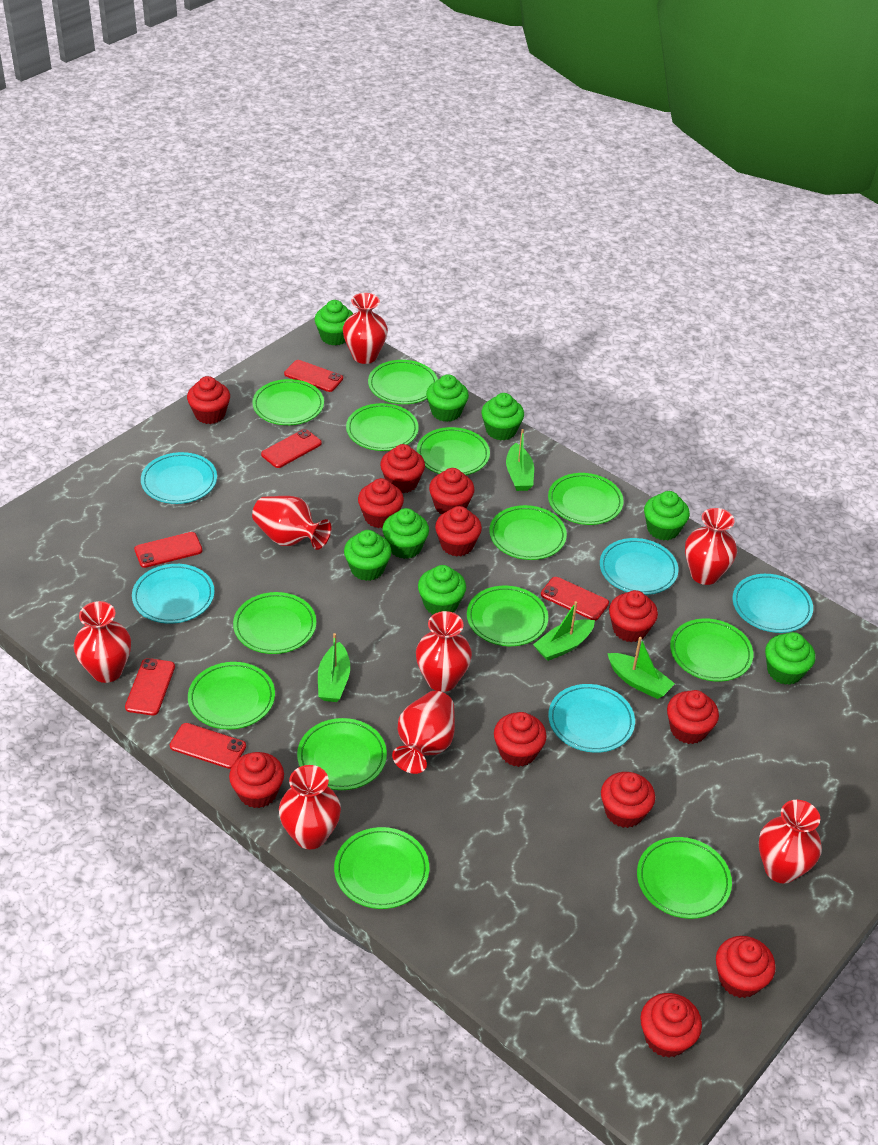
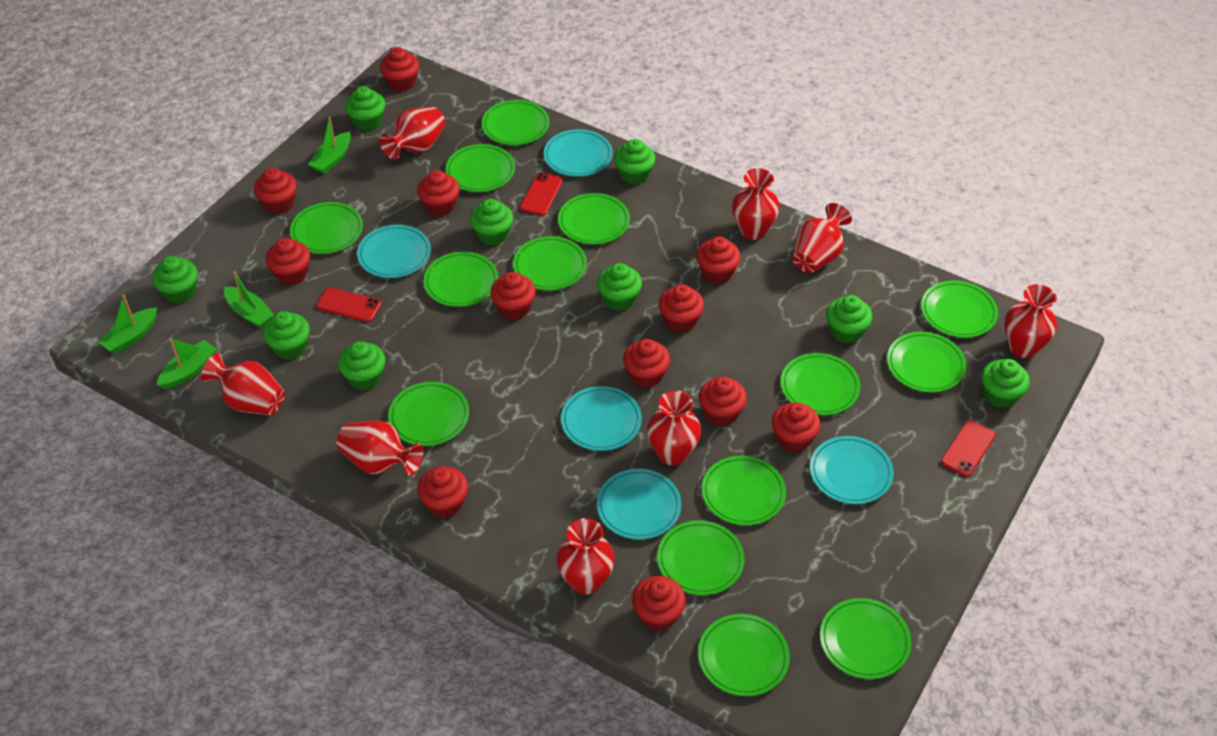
green cupcake: 8 -> 9
green plate: 13 -> 14
red phone: 6 -> 3

